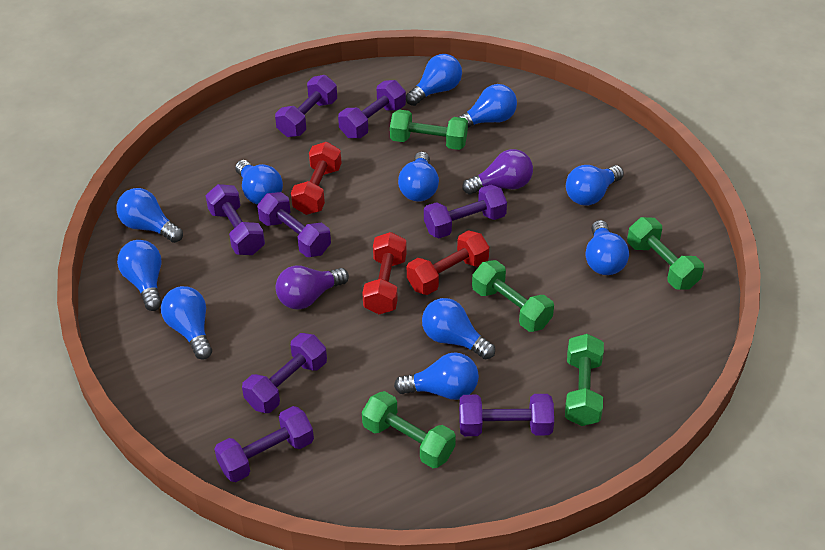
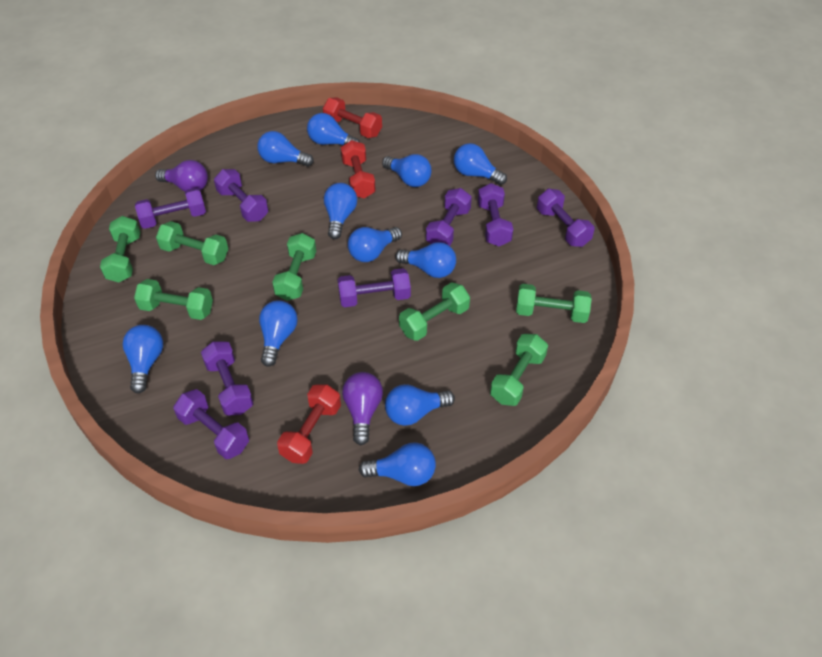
green dumbbell: 5 -> 7

